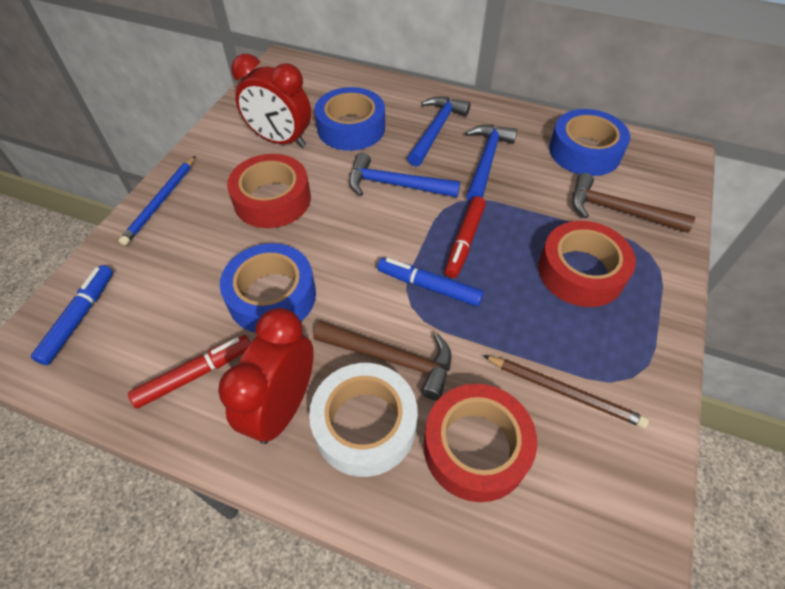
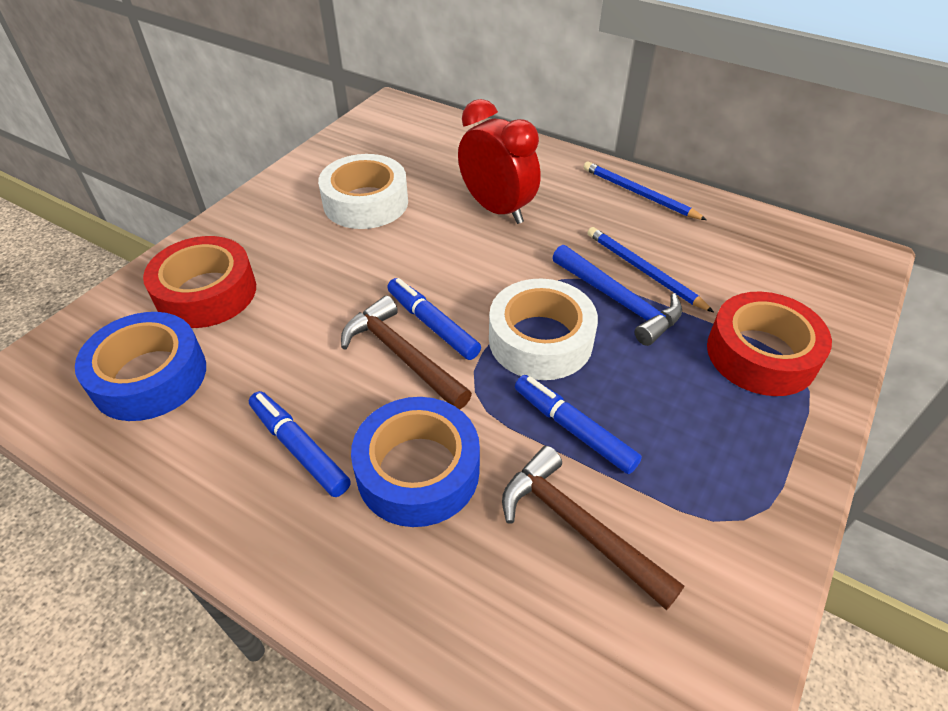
blue hammer: 3 -> 1
blue marker: 2 -> 3
blue pencil: 1 -> 2
blue tape: 3 -> 2
brown pencil: 1 -> 0
red clock: 2 -> 1
red marker: 2 -> 0
red tape: 3 -> 2
white tape: 1 -> 2

